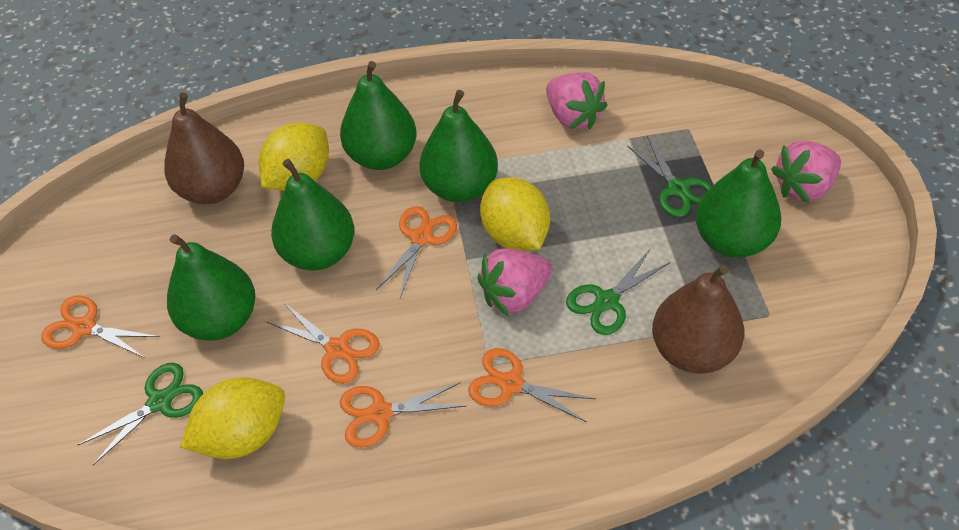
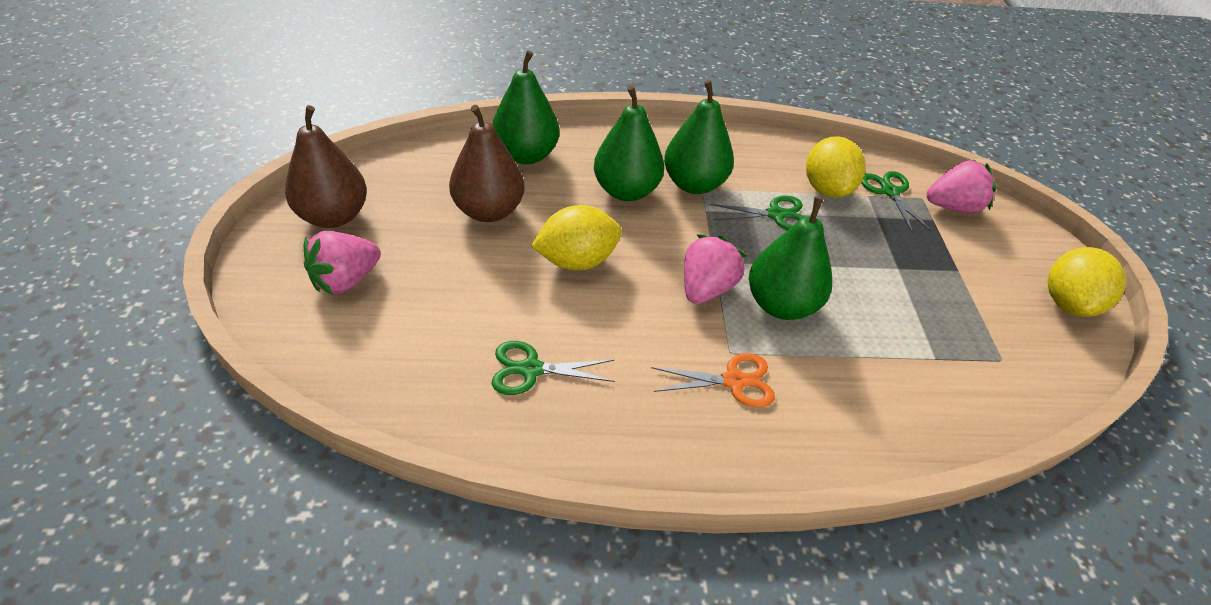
green pear: 5 -> 4
orange scissors: 5 -> 1

